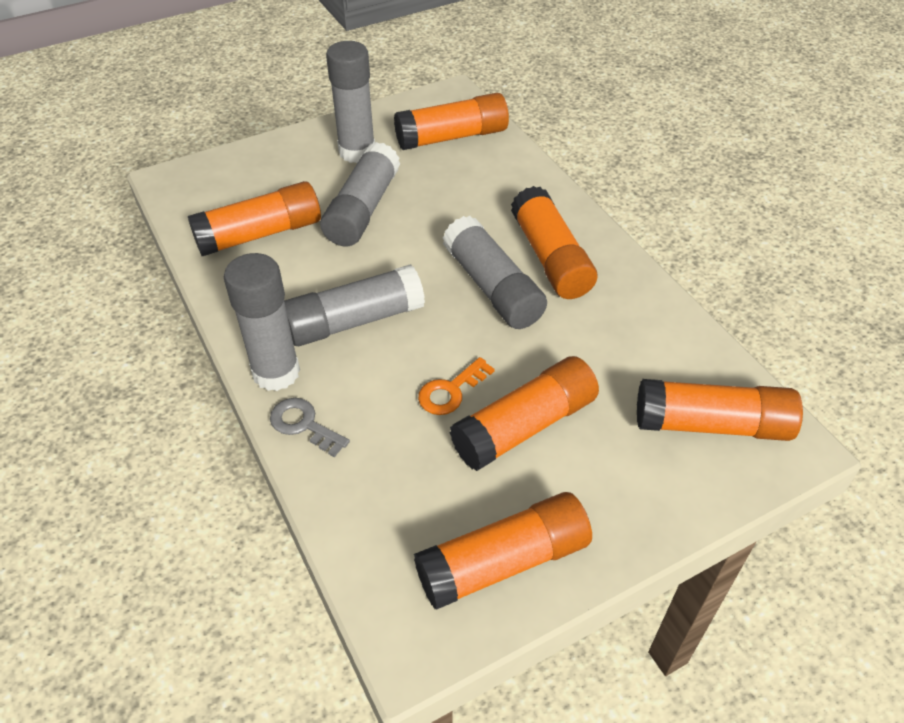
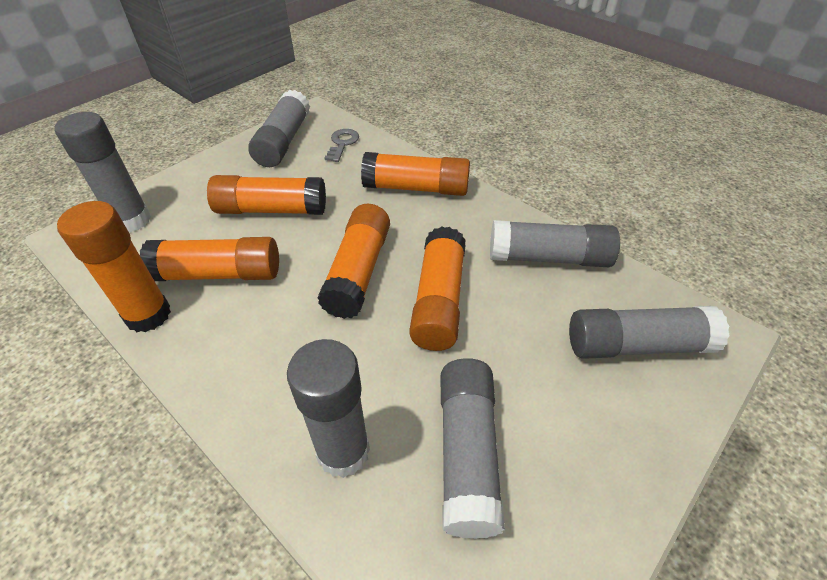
grey glue stick: 5 -> 6
orange key: 1 -> 0

